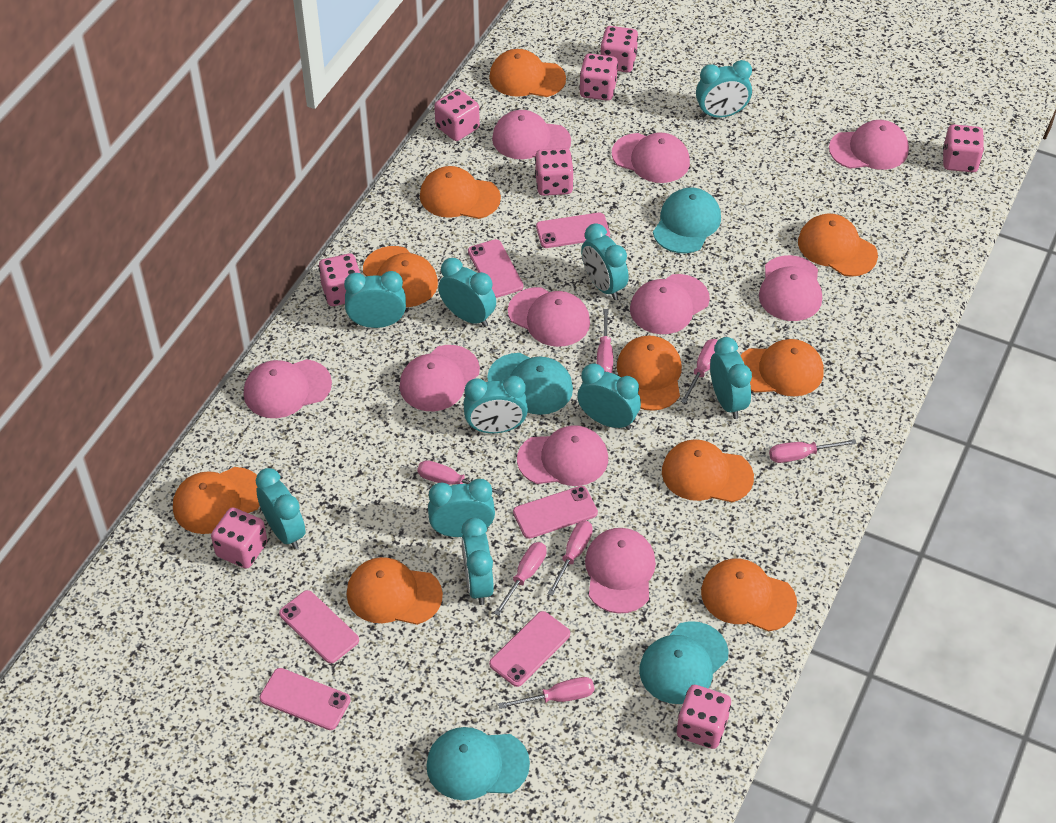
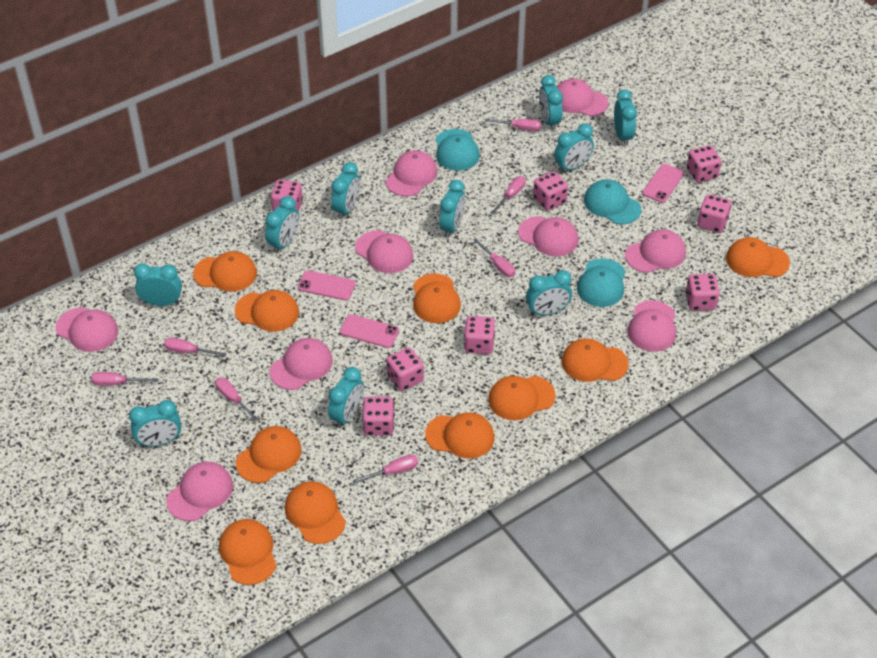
pink cap: 10 -> 9
pink phone: 6 -> 3
turquoise cap: 4 -> 3

